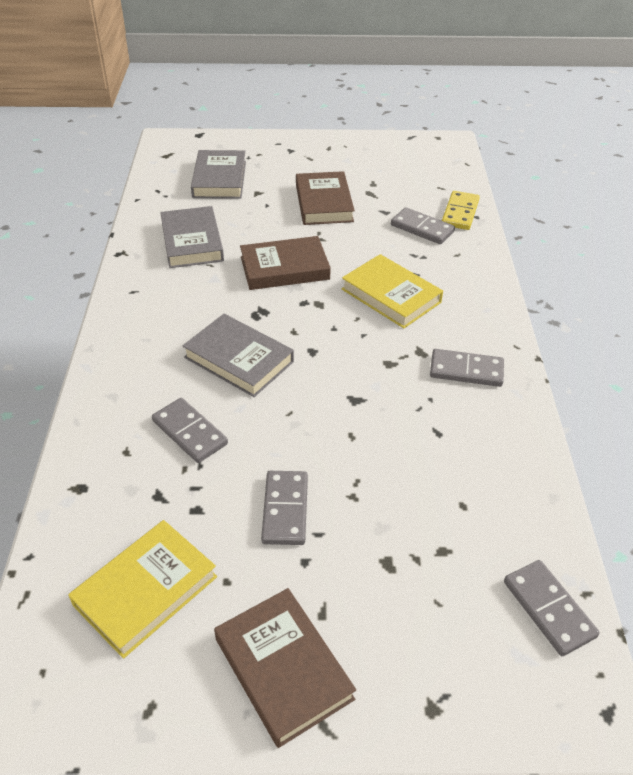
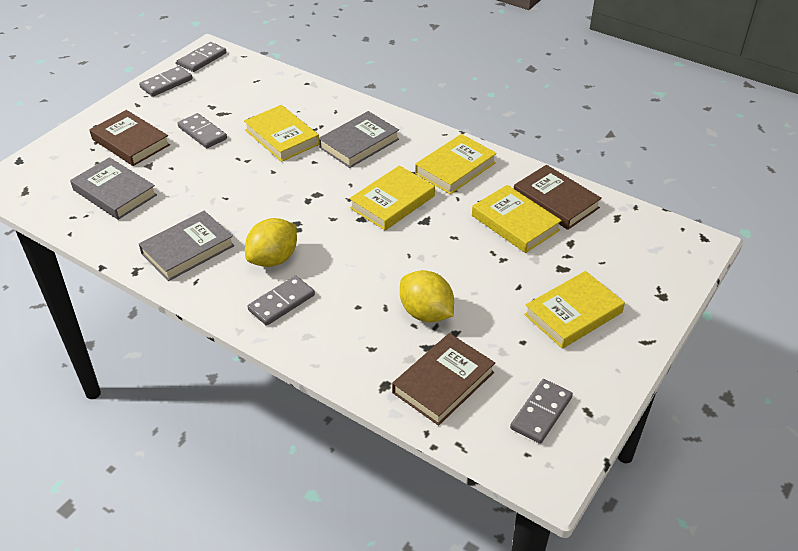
yellow book: 2 -> 5
yellow domino: 1 -> 0
yellow lemon: 0 -> 2

